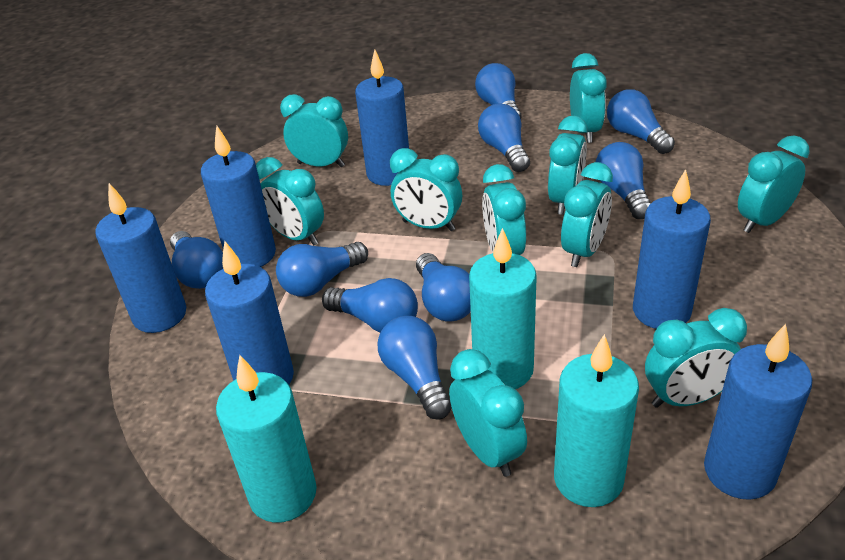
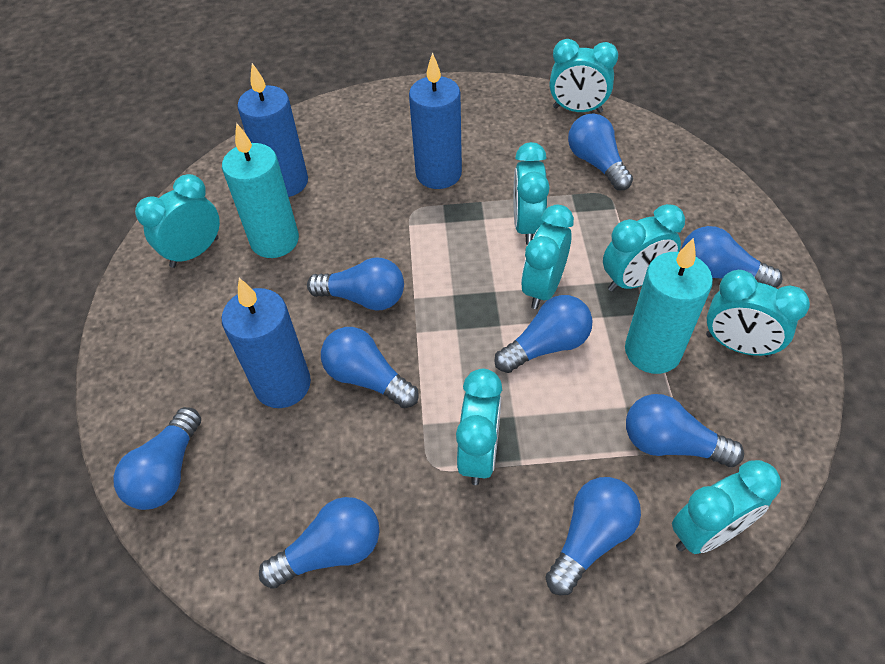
blue candle: 6 -> 3
turquoise candle: 3 -> 2
turquoise clock: 10 -> 8

